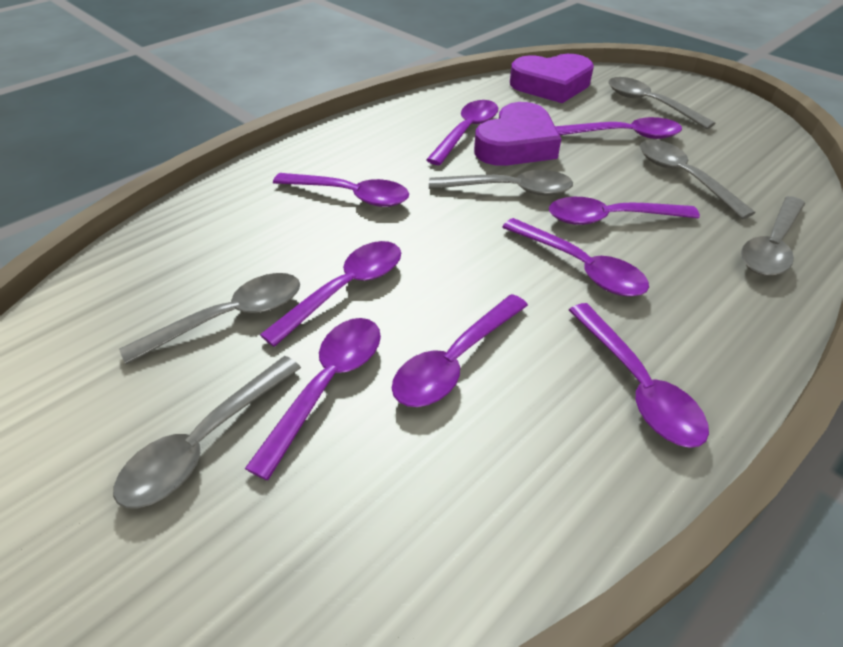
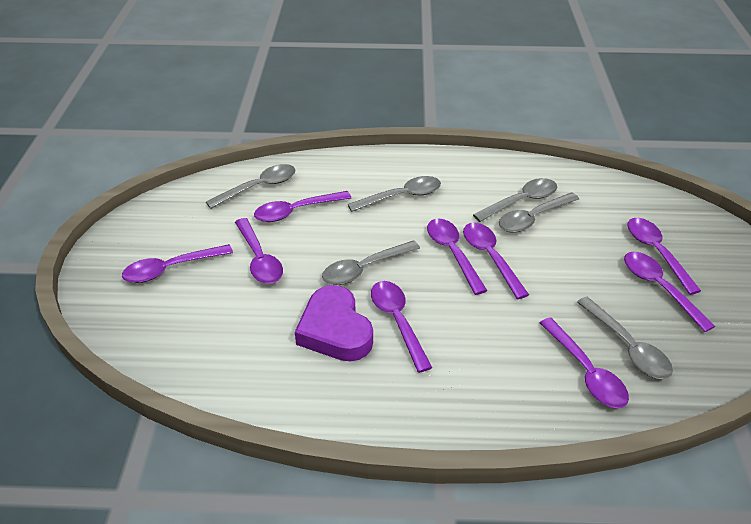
purple heart: 2 -> 1

